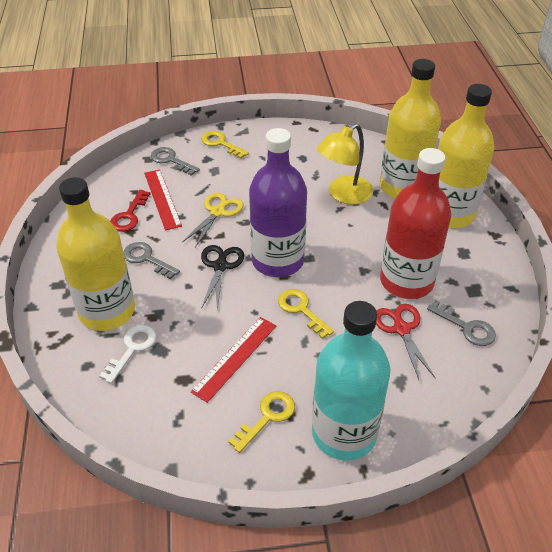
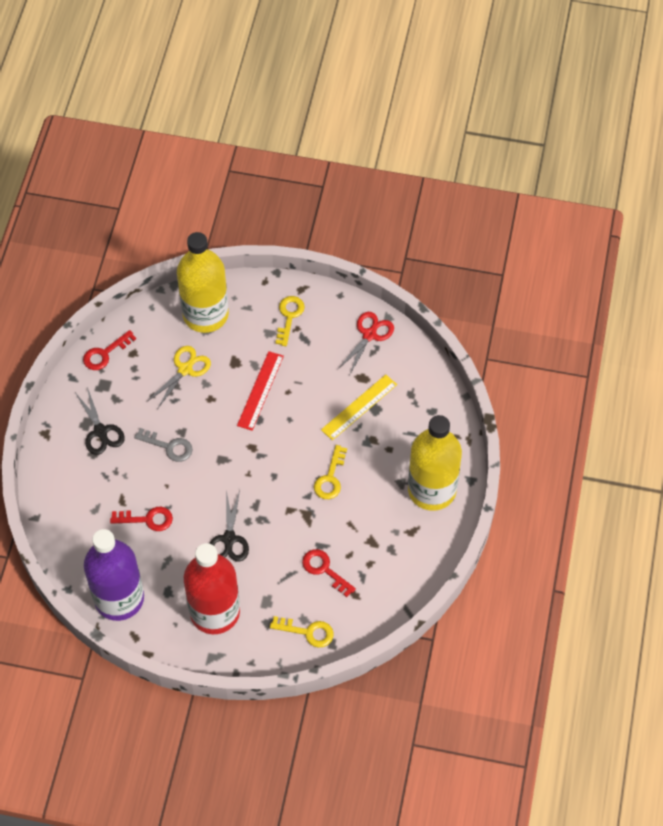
black scissors: 1 -> 2
grey key: 3 -> 1
red key: 1 -> 3
red ruler: 2 -> 1
turquoise bottle: 1 -> 0
white key: 1 -> 0
yellow bottle: 3 -> 2
yellow lamp: 1 -> 0
yellow ruler: 0 -> 1

